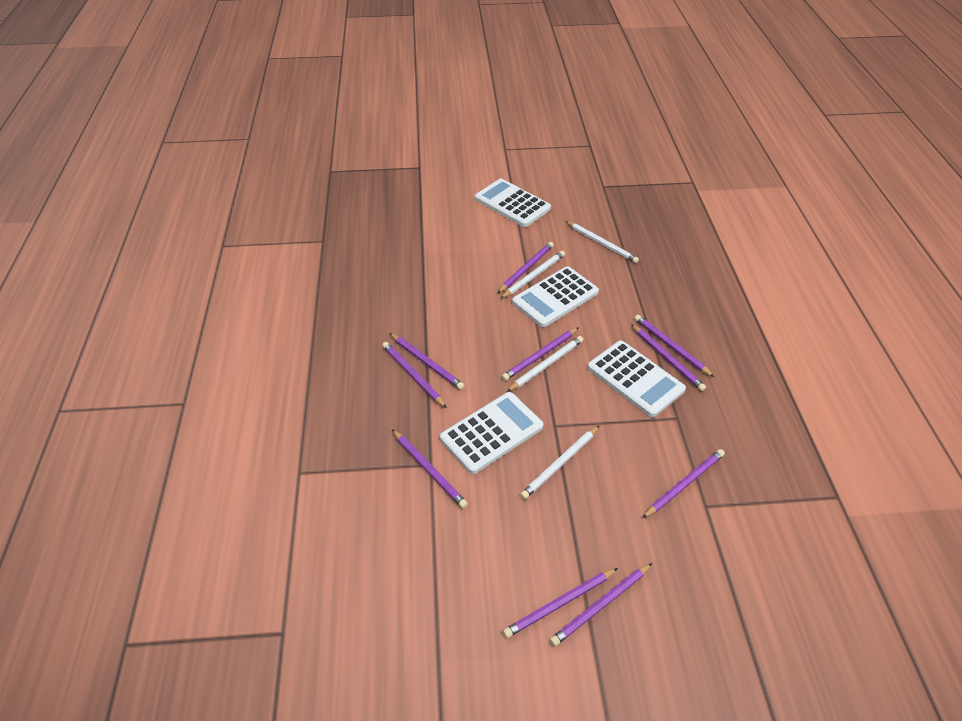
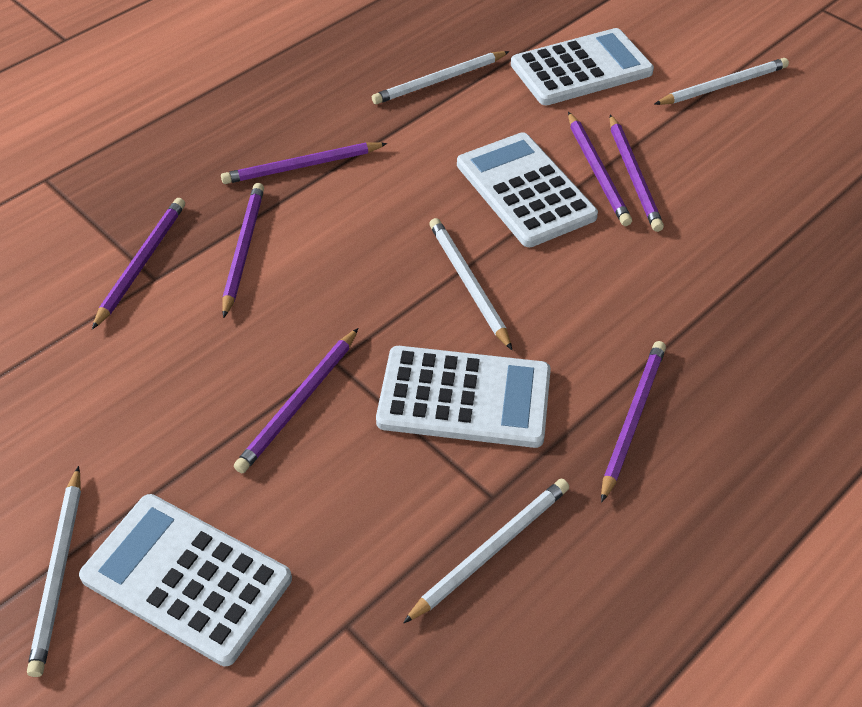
purple pencil: 10 -> 7
white pencil: 4 -> 5

